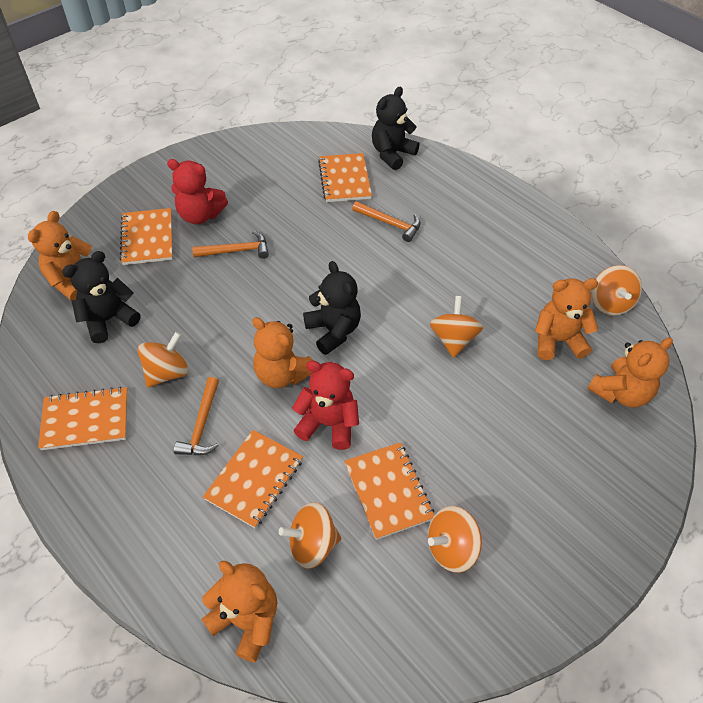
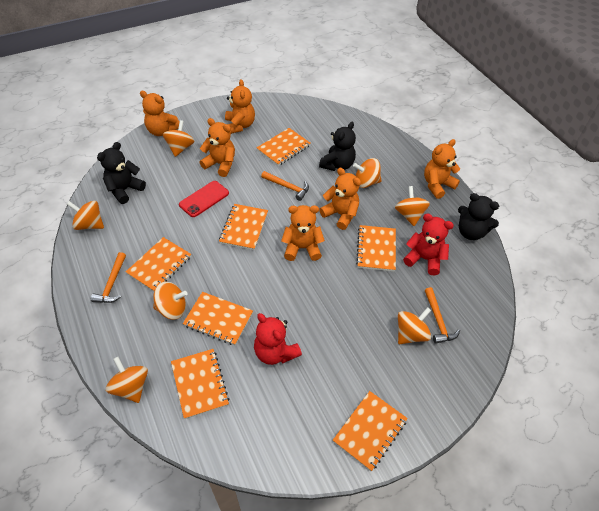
orange notebook: 5 -> 7
orange spinning top: 5 -> 7
orange teddy bear: 5 -> 6
red phone: 0 -> 1

